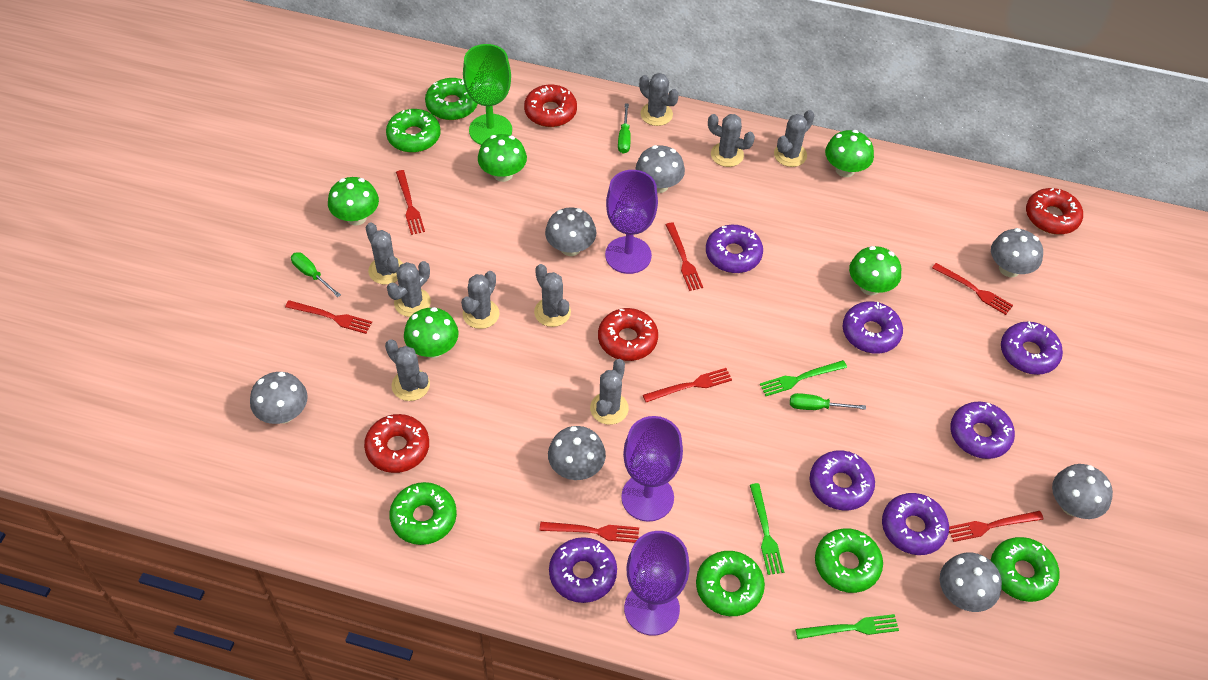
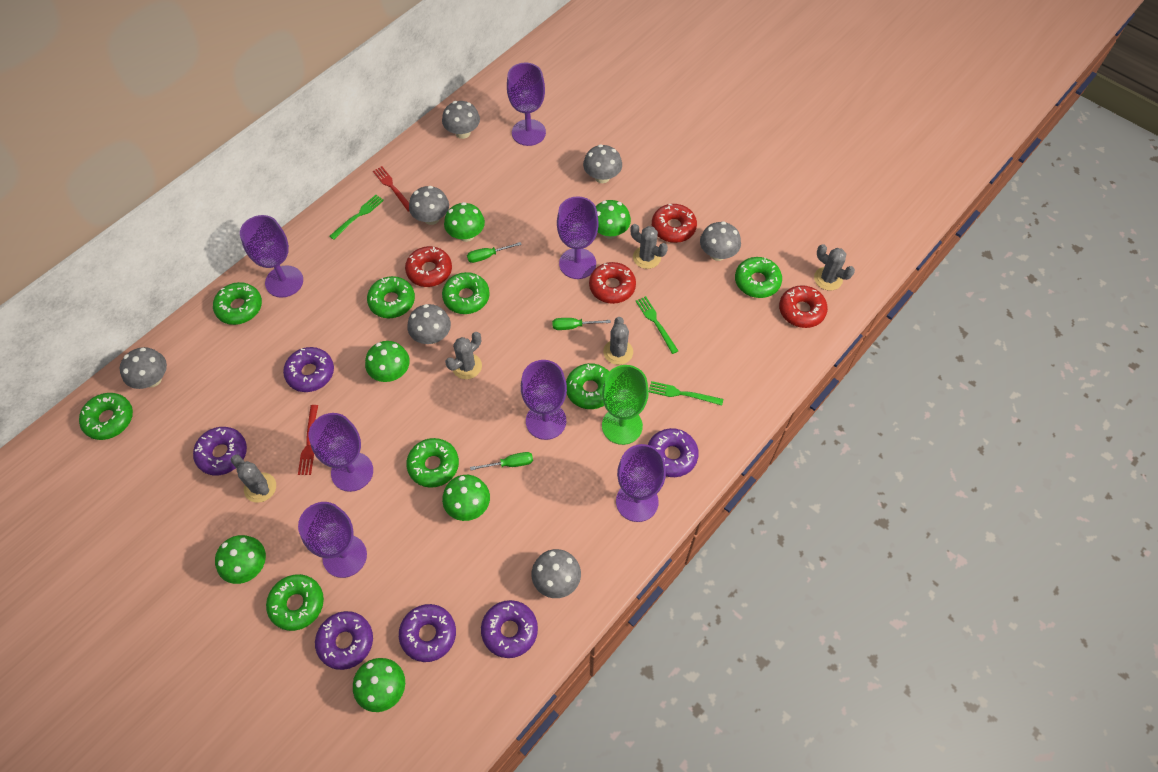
green donut: 6 -> 8
green mushroom: 5 -> 6
grey cactus: 9 -> 5
purple donut: 7 -> 6
purple goblet: 3 -> 7
red fork: 7 -> 2

